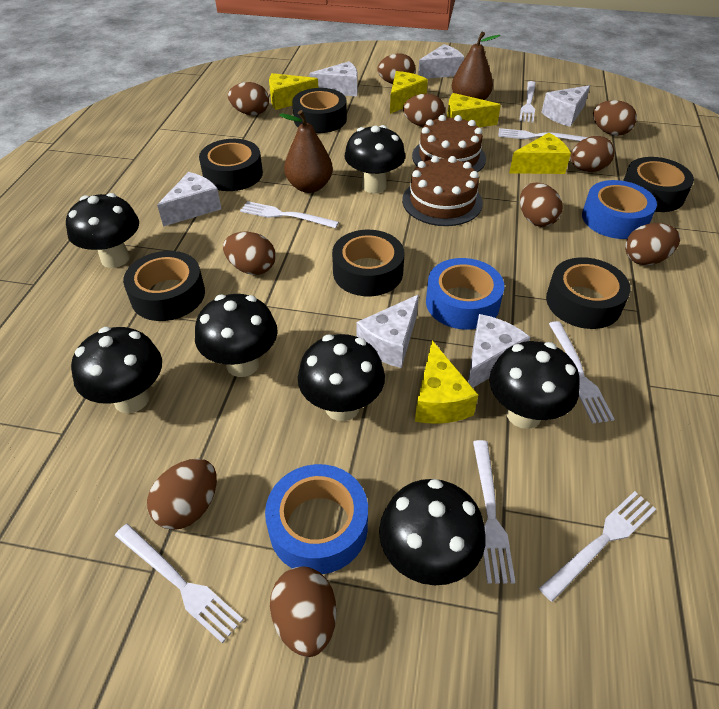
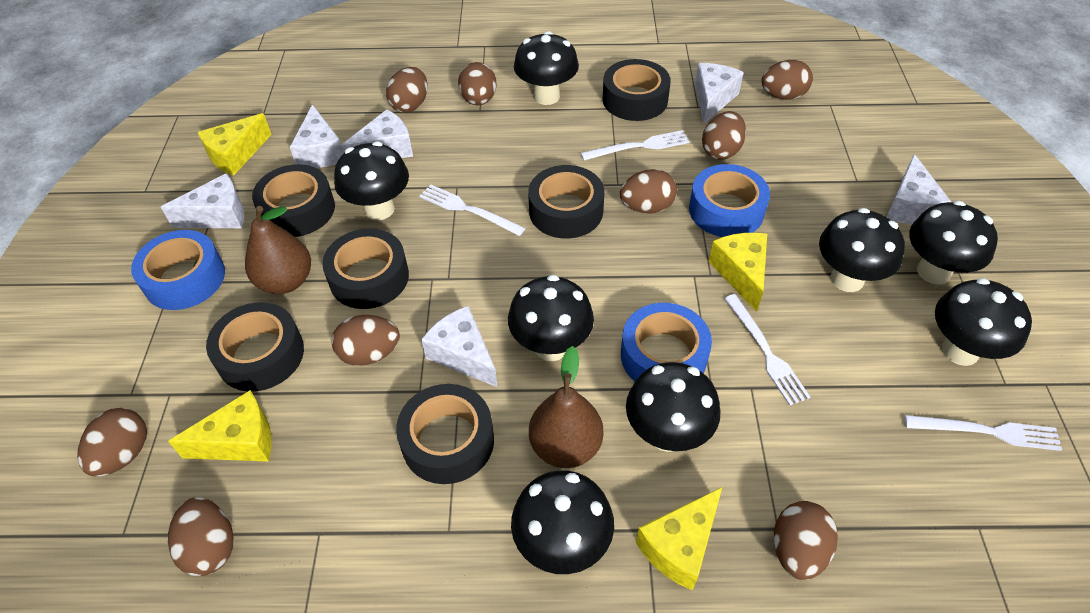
black mushroom: 7 -> 8
brown cake: 2 -> 0
brown egg: 10 -> 9
white fork: 7 -> 4
yellow cheese: 5 -> 4

